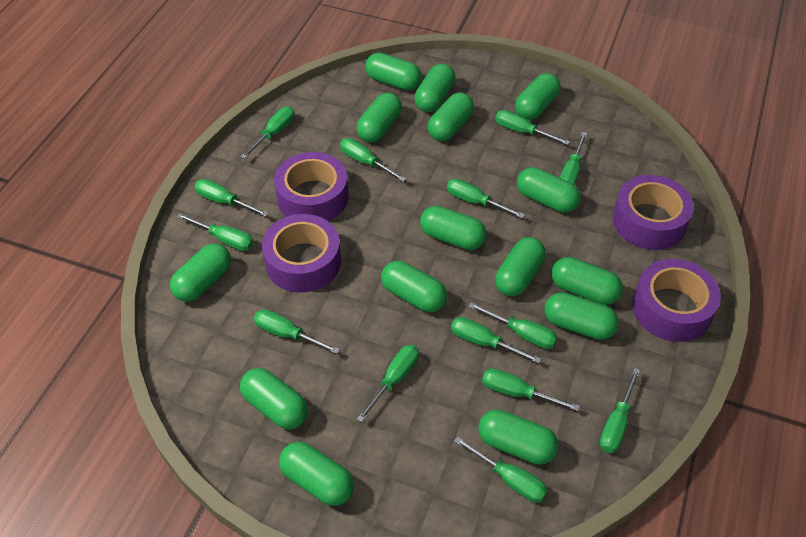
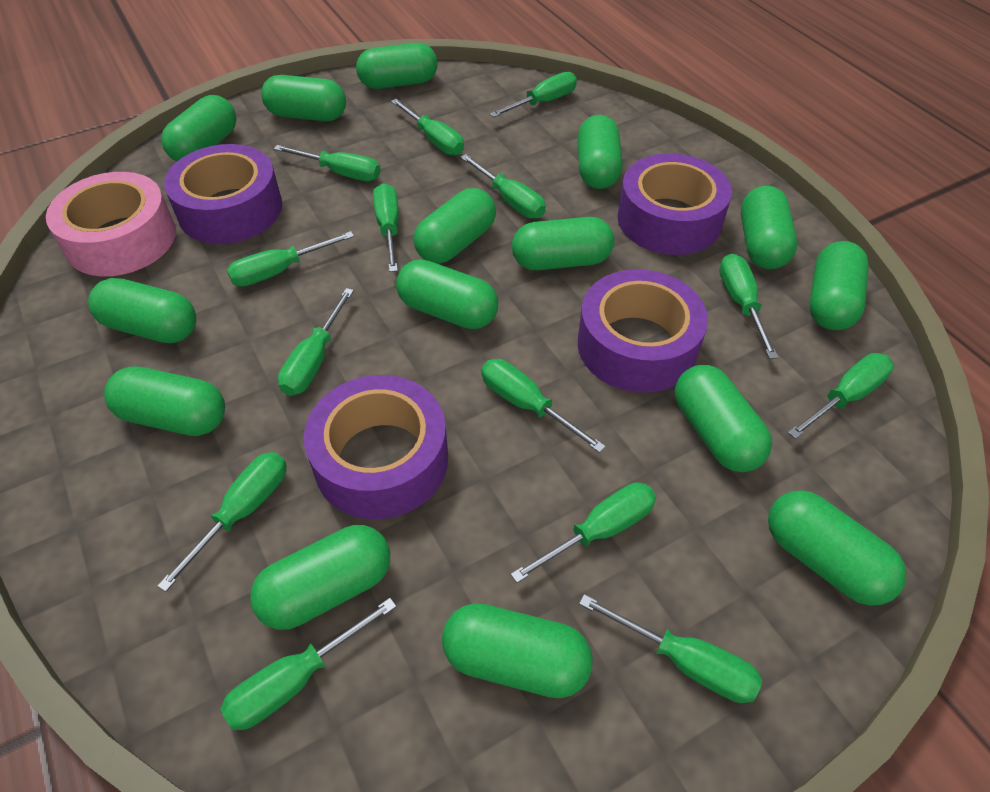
pink tape: 0 -> 1

